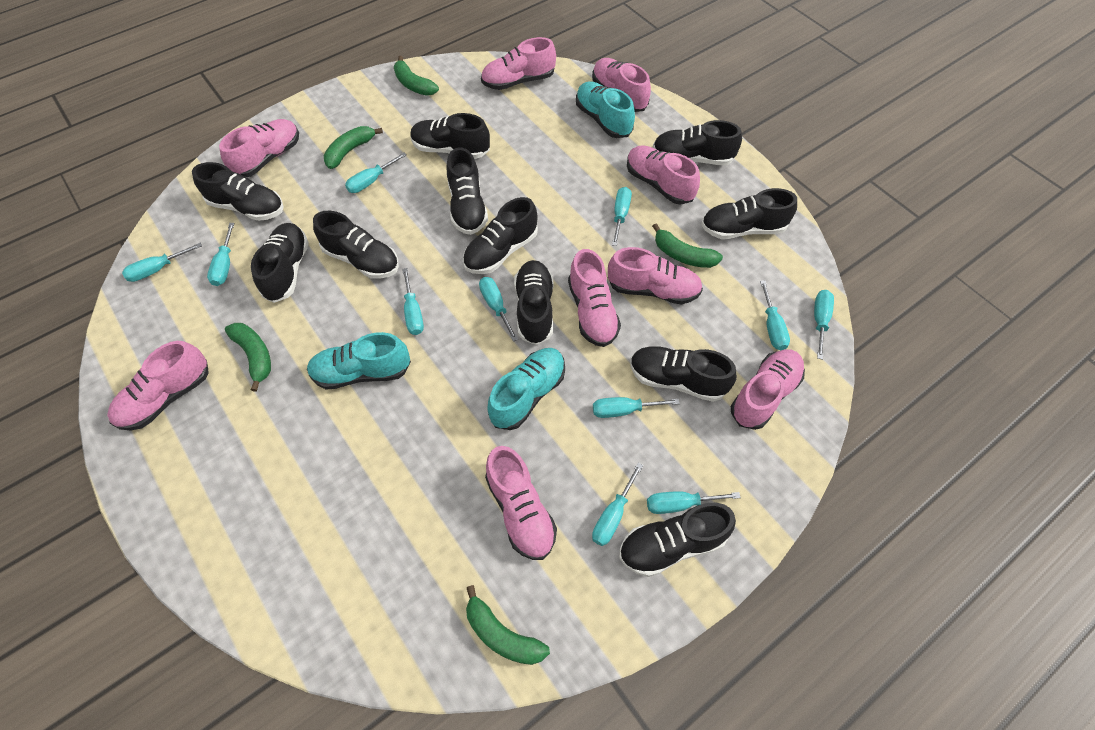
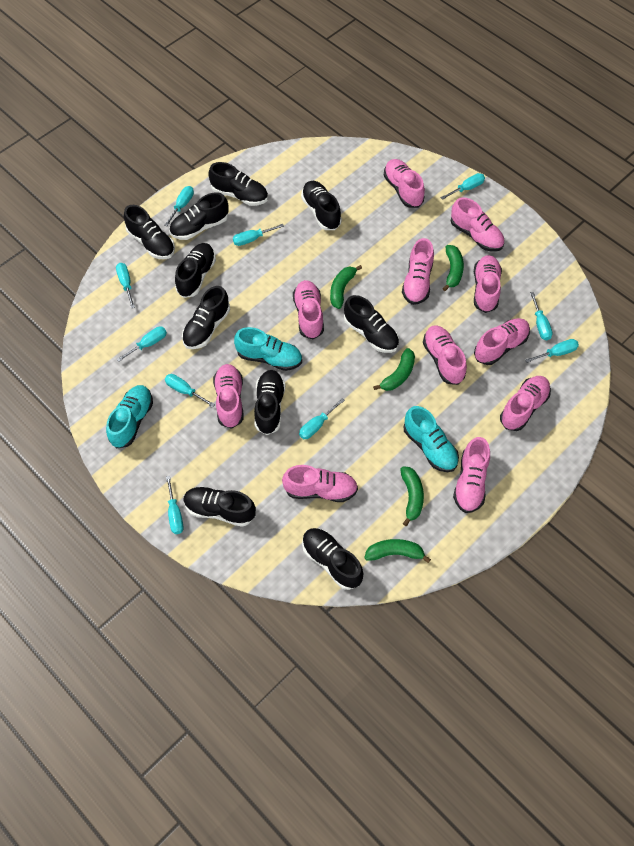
black shoe: 11 -> 10
pink shoe: 9 -> 11
turquoise screwdriver: 11 -> 10

